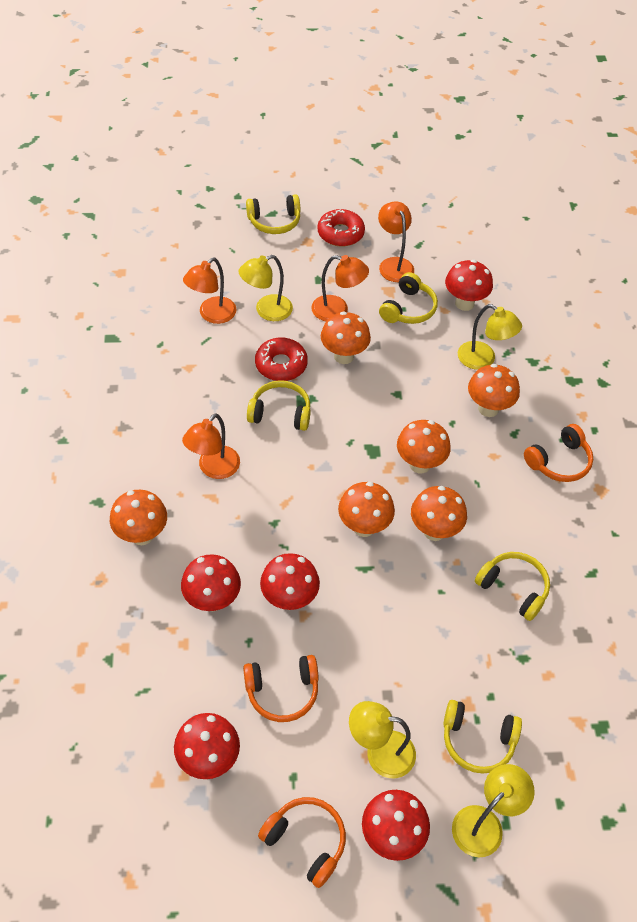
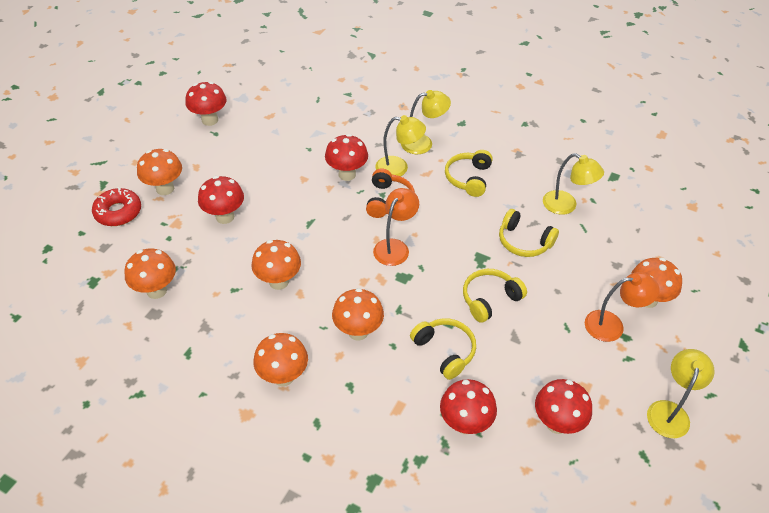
orange headphones: 3 -> 1
orange lamp: 4 -> 2
red donut: 2 -> 1
yellow headphones: 5 -> 4

